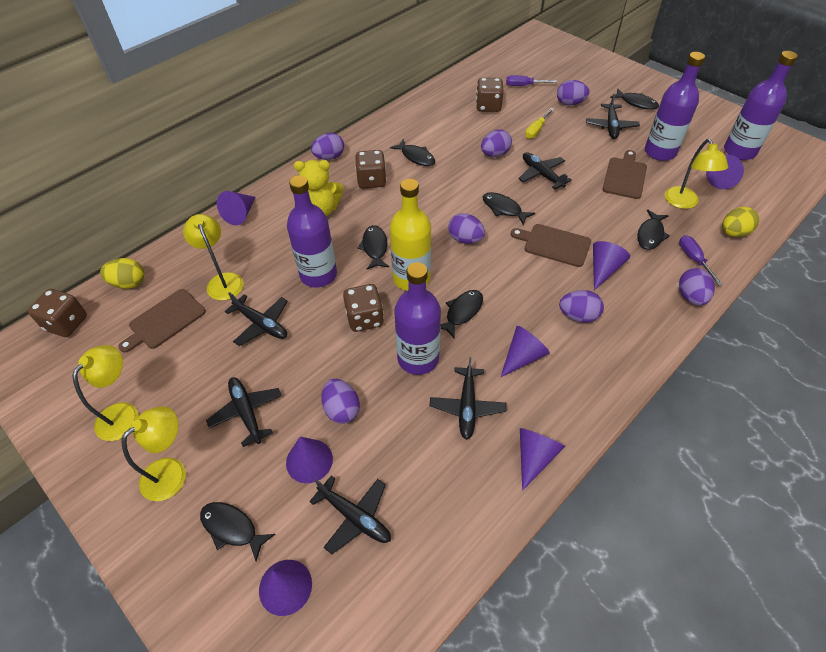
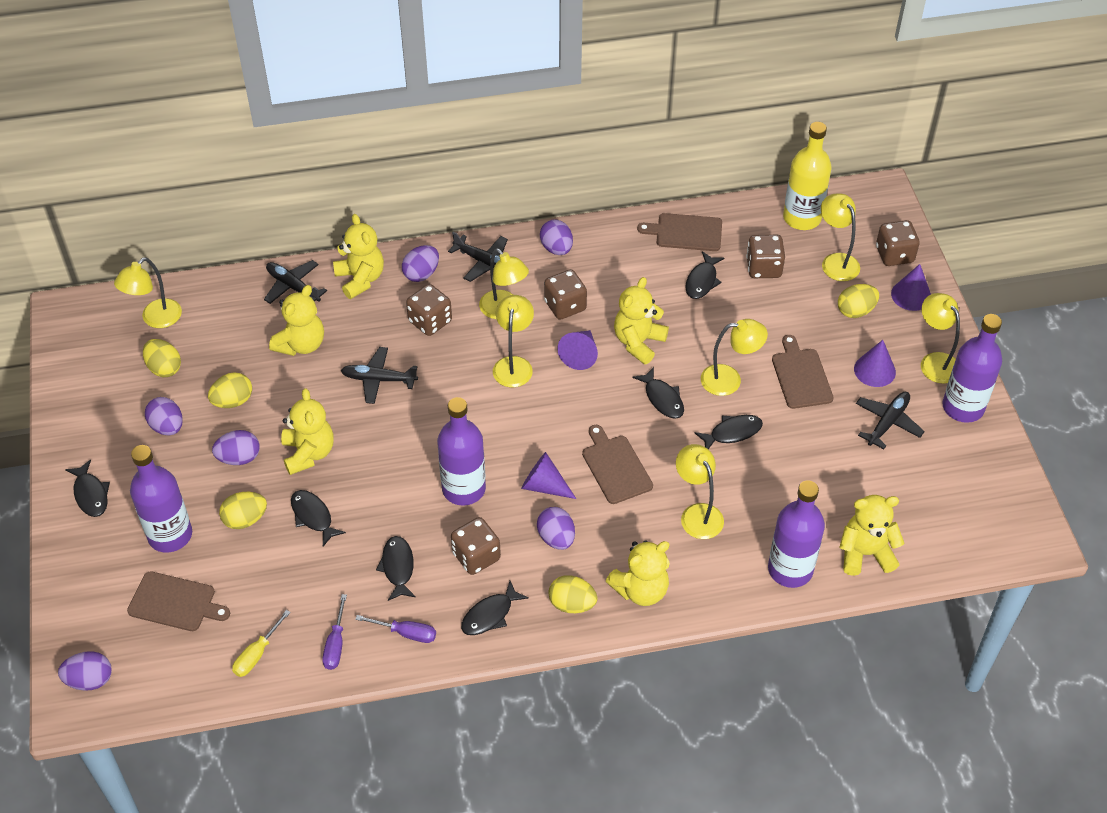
black plane: 6 -> 4
brown cutting board: 3 -> 4
brown dice: 4 -> 5
purple cone: 7 -> 4
purple egg: 7 -> 6
yellow egg: 2 -> 5
yellow lamp: 4 -> 7
yellow teddy bear: 1 -> 6

